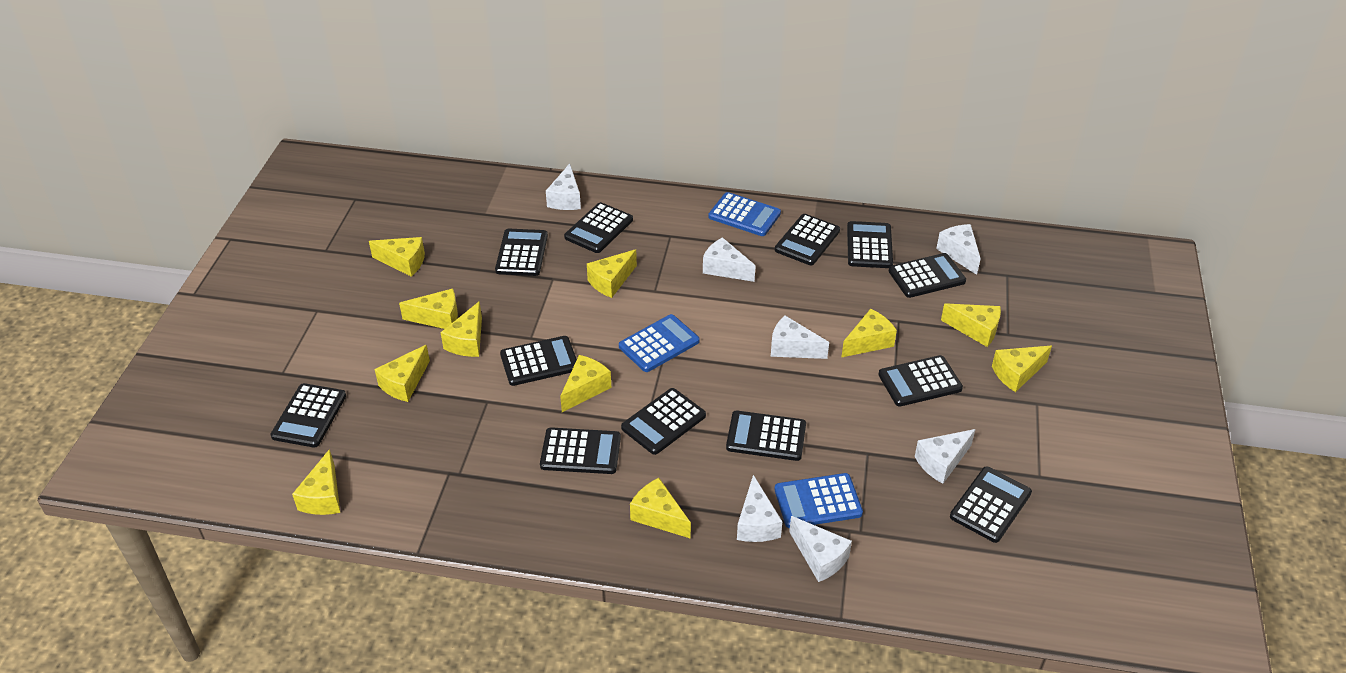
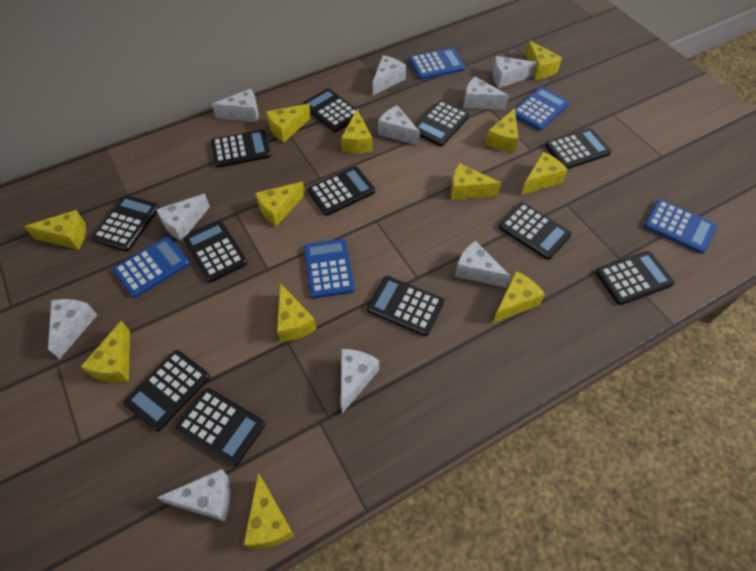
blue calculator: 3 -> 5
white cheese: 7 -> 10
yellow cheese: 11 -> 12

